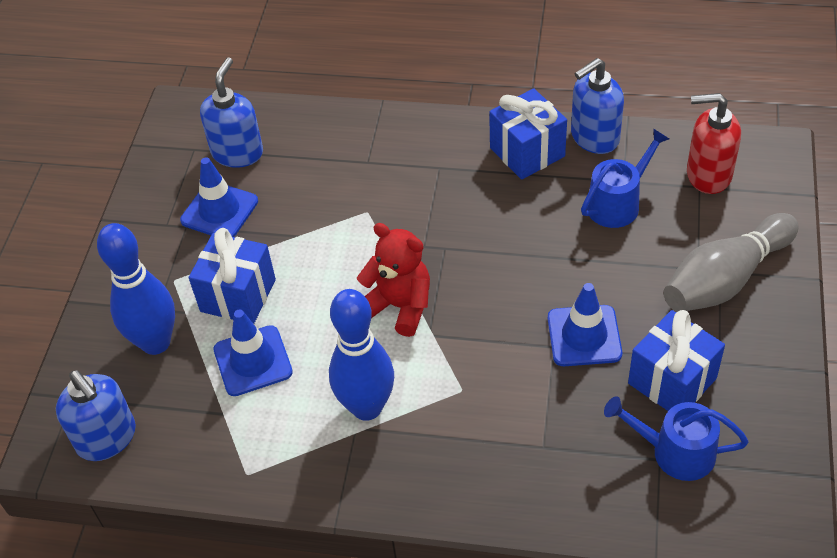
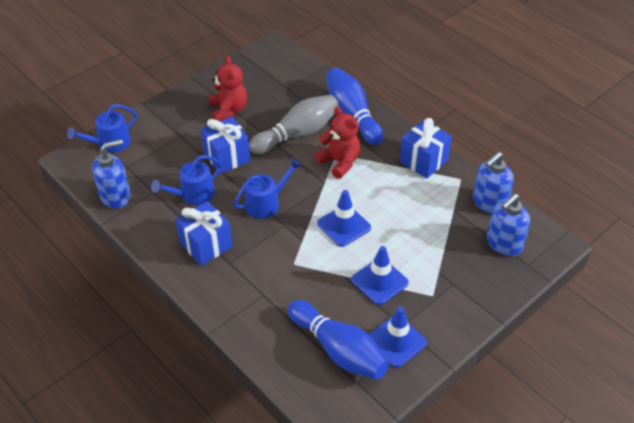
blue watering can: 2 -> 3
red soap dispenser: 1 -> 0
red teddy bear: 1 -> 2

